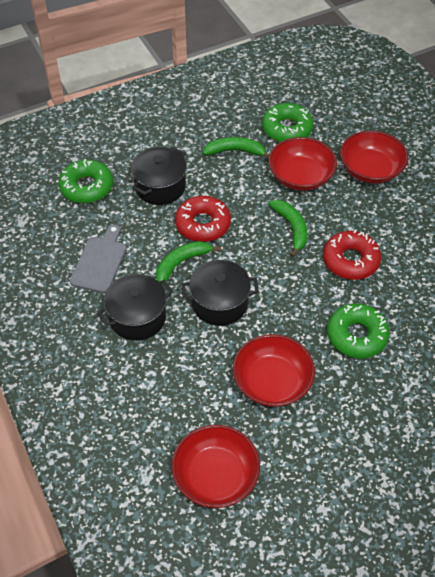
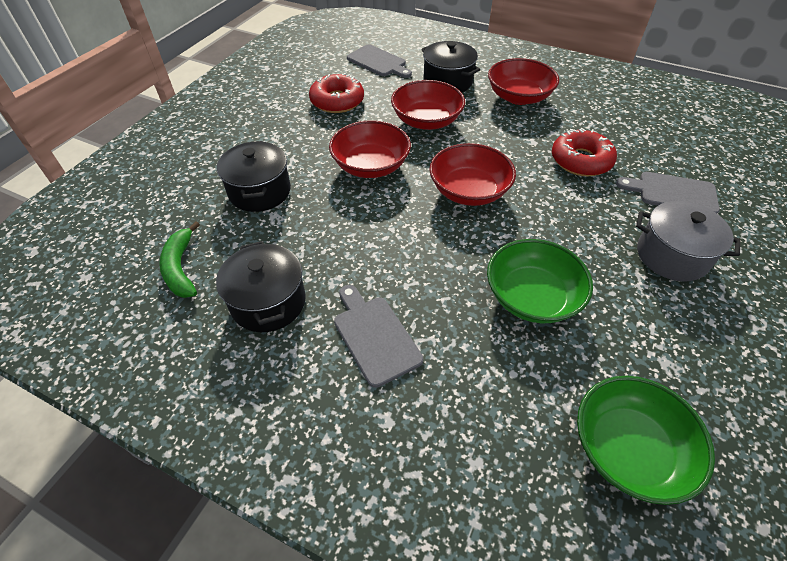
green banana: 3 -> 1
green bowl: 0 -> 2
green donut: 3 -> 0
grey cutting board: 1 -> 3
grey pot: 0 -> 1

